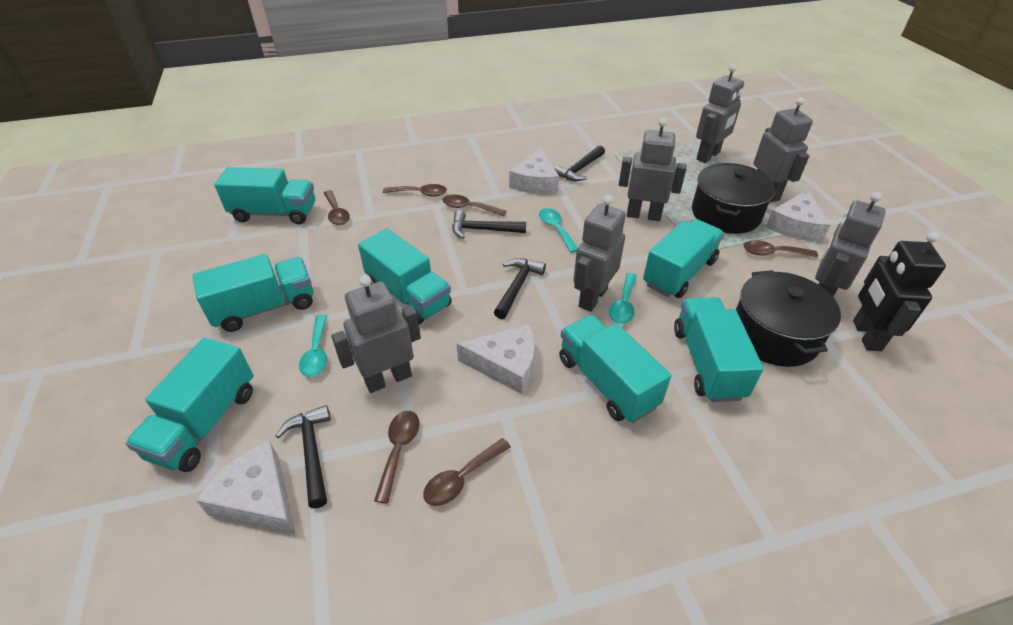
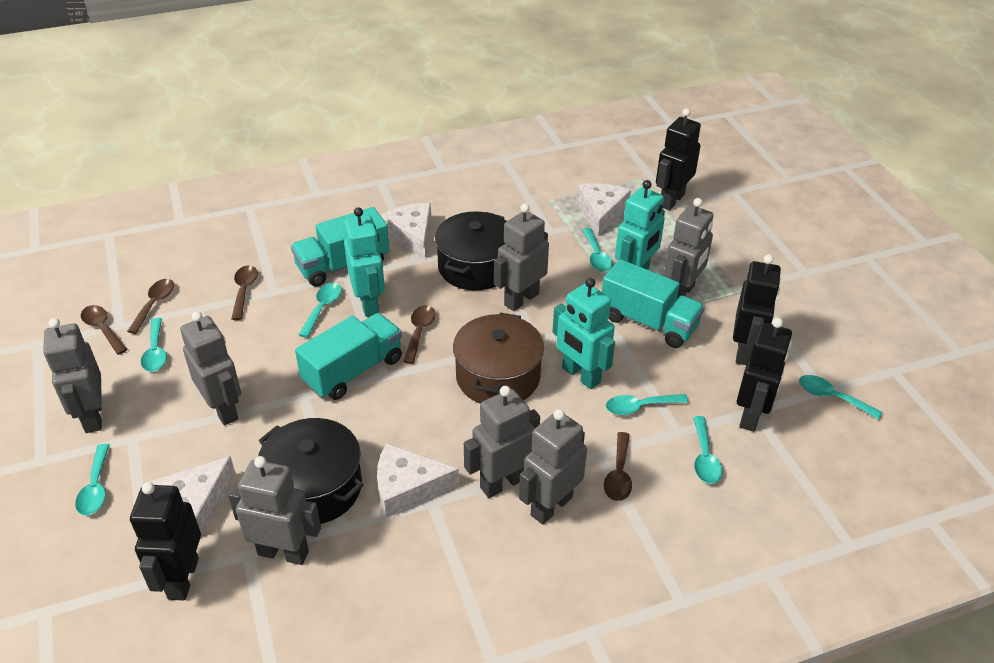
black hammer: 4 -> 0
black robot: 1 -> 4
brown pot: 0 -> 1
brown spoon: 6 -> 5
grey robot: 6 -> 7
turquoise robot: 0 -> 3
turquoise spoon: 3 -> 7
turquoise truck: 7 -> 3

